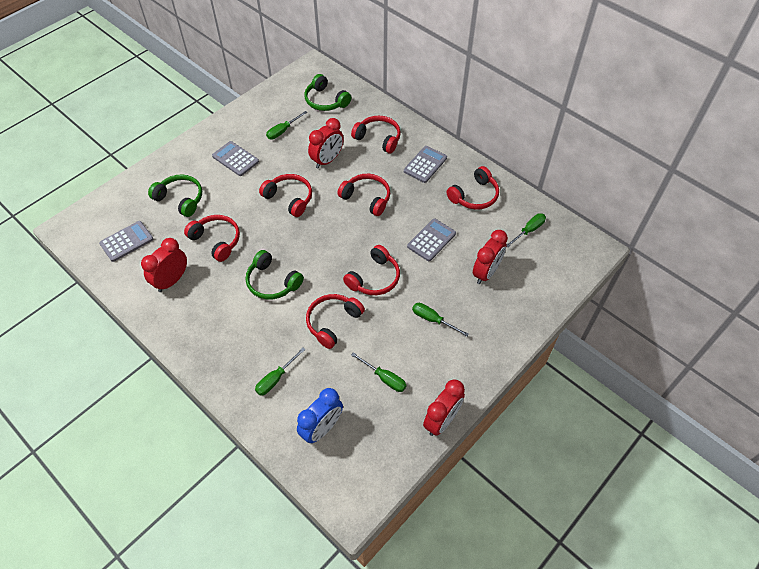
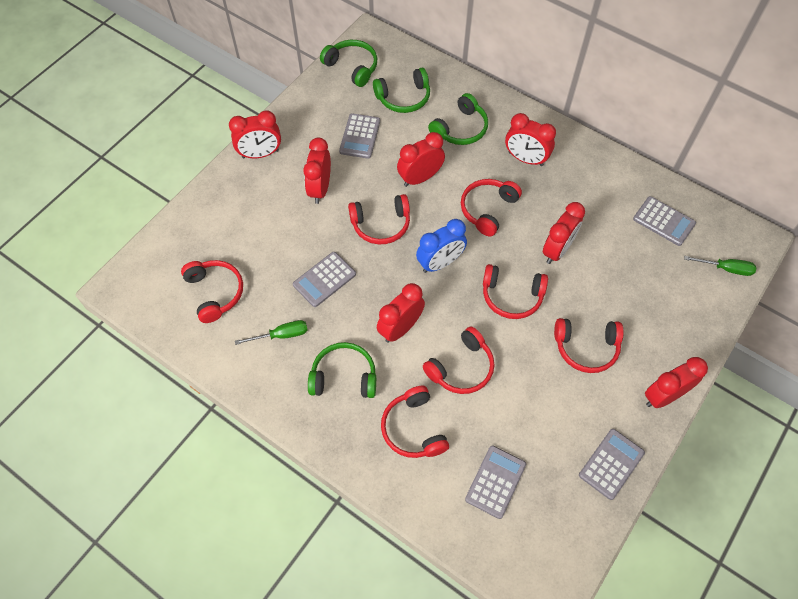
green headphones: 3 -> 4
green screwdriver: 5 -> 2
grey calculator: 4 -> 5
red clock: 4 -> 7

